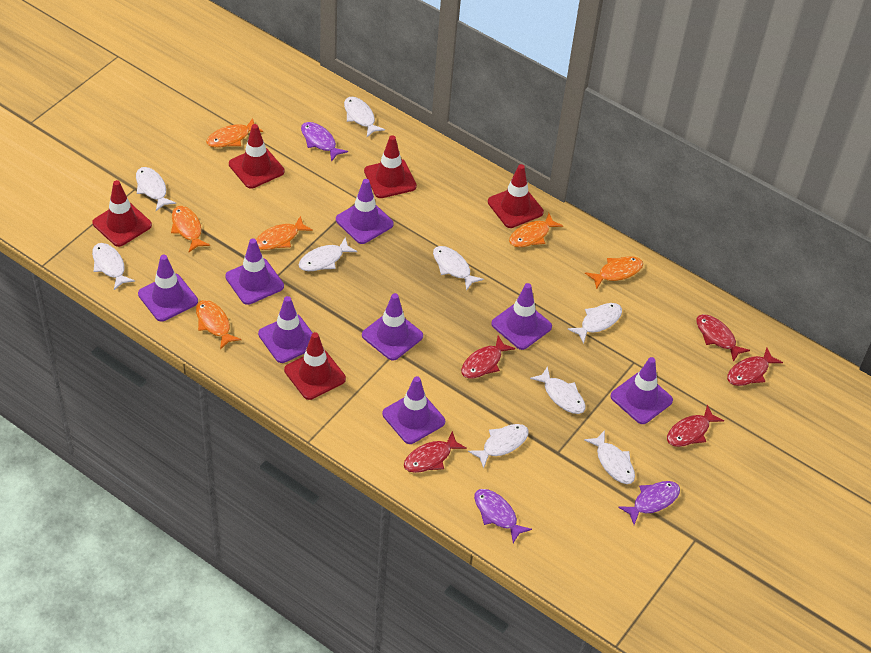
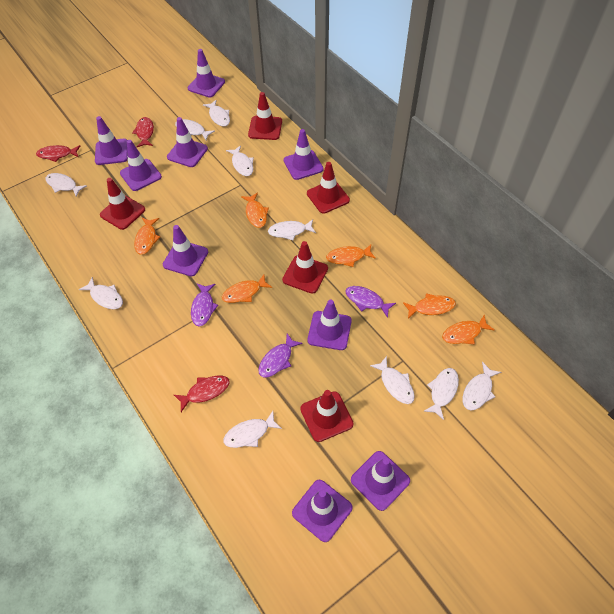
purple traffic cone: 8 -> 9
red fish: 5 -> 3
white fish: 9 -> 10

